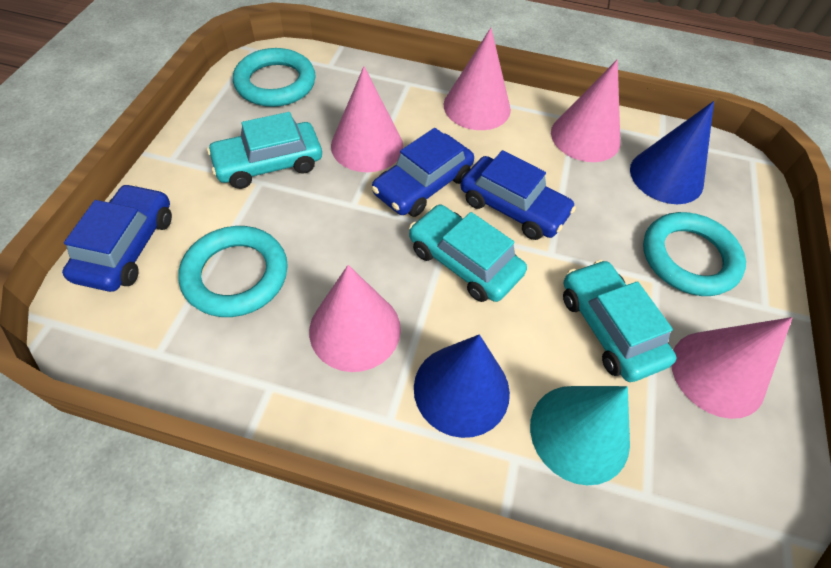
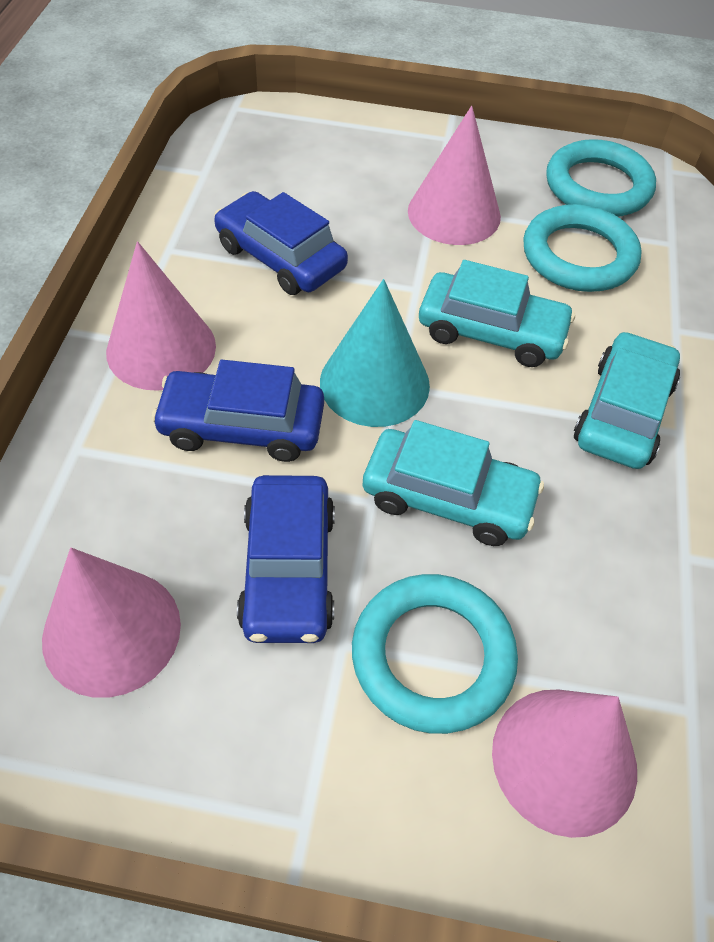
blue cone: 2 -> 0
pink cone: 5 -> 4

